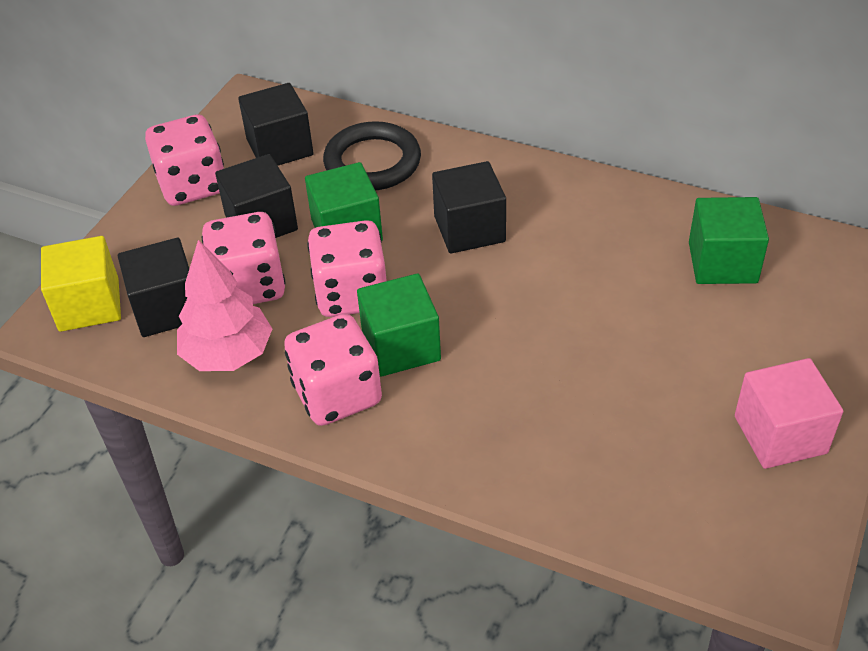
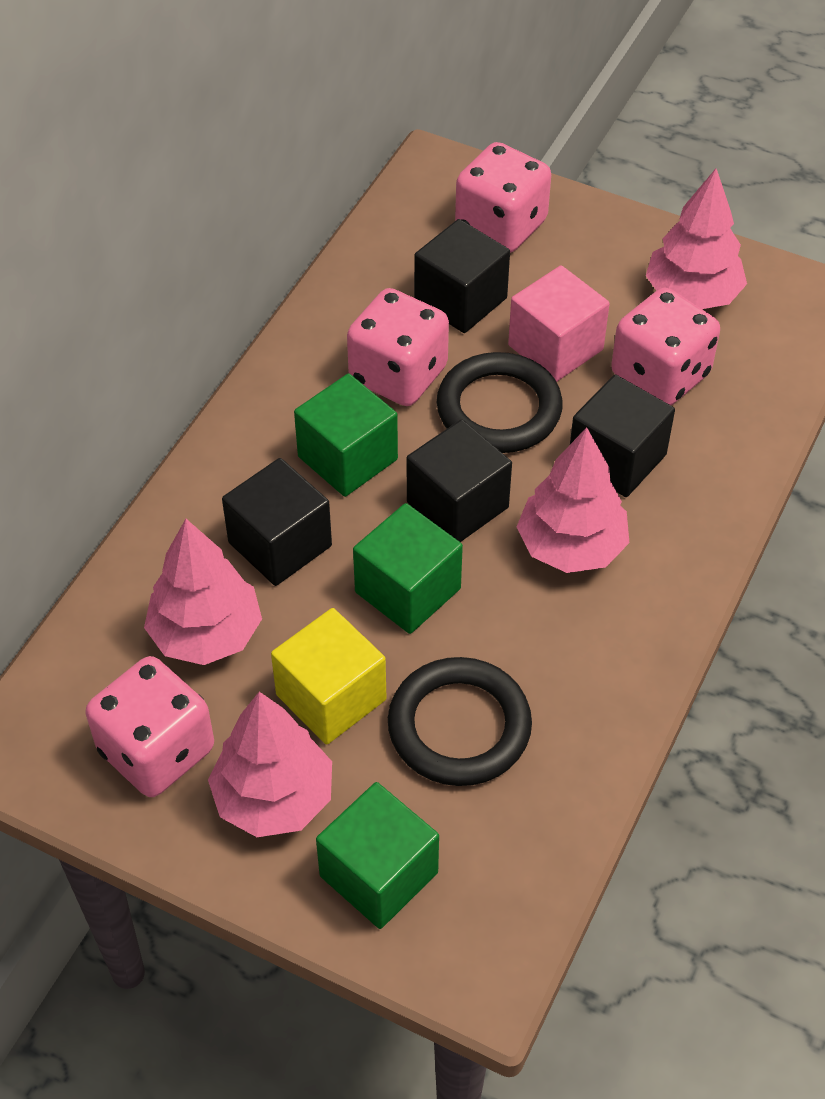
black ring: 1 -> 2
pink tree: 1 -> 4

